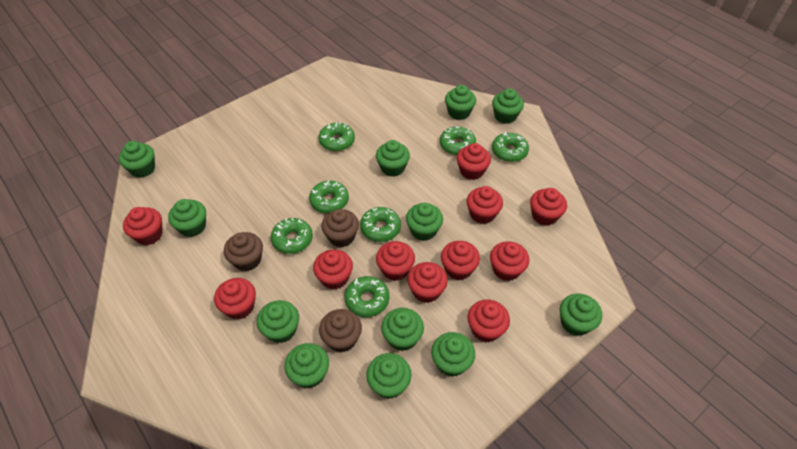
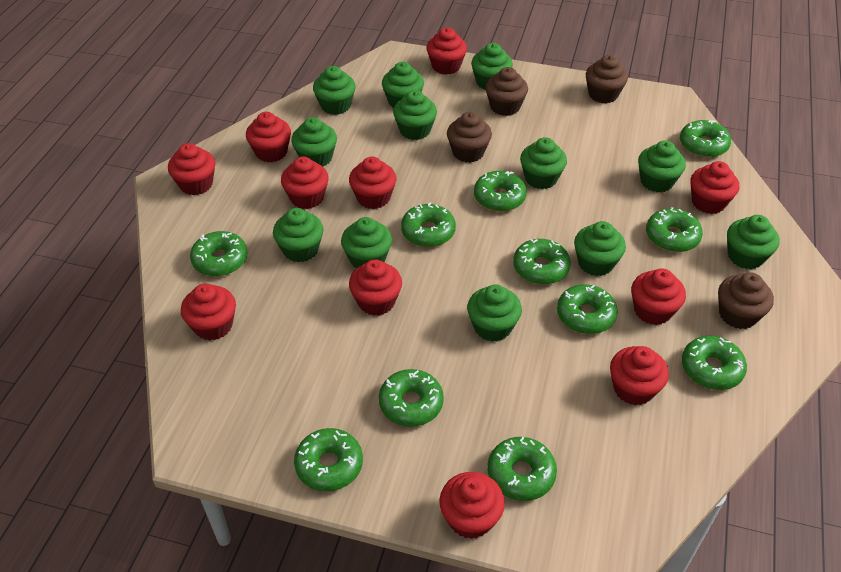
brown cupcake: 3 -> 4
green donut: 7 -> 11

